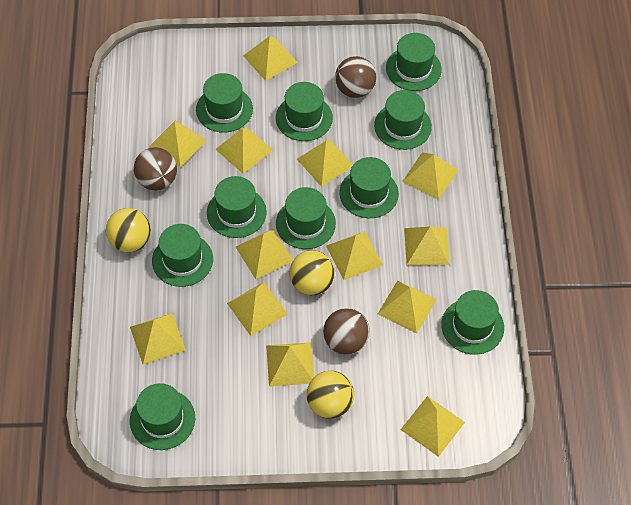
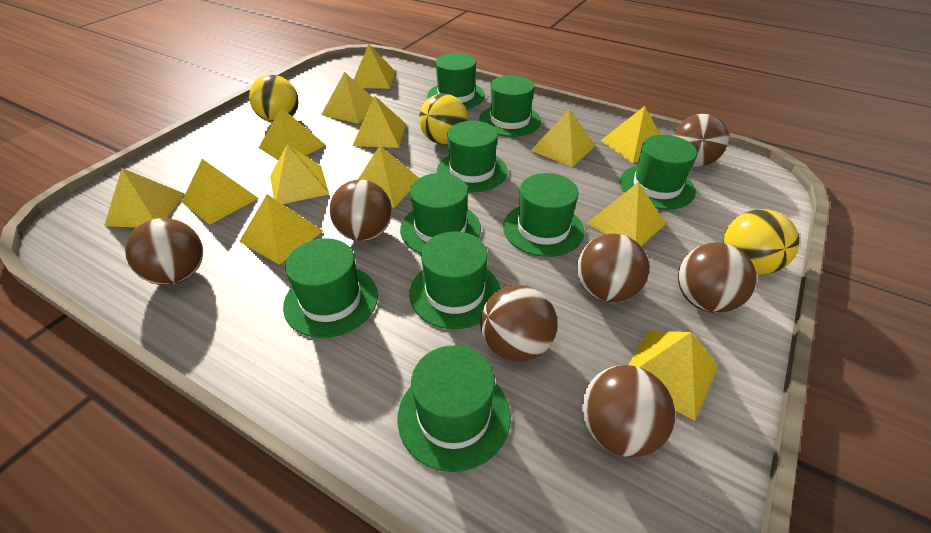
brown ball: 3 -> 7
green hat: 10 -> 9

